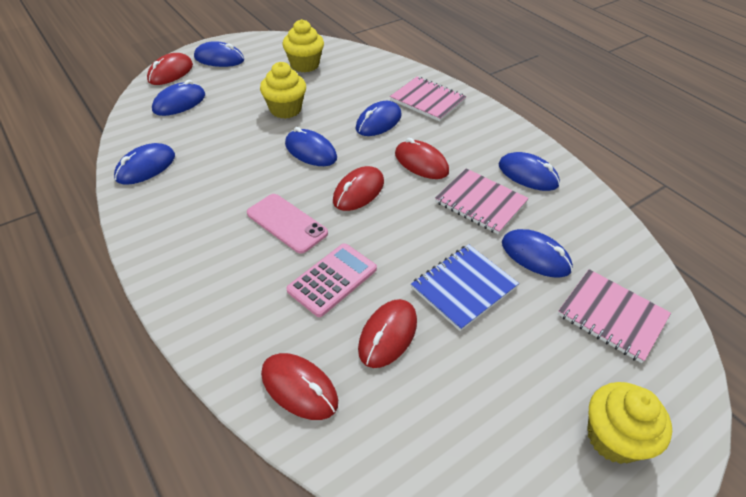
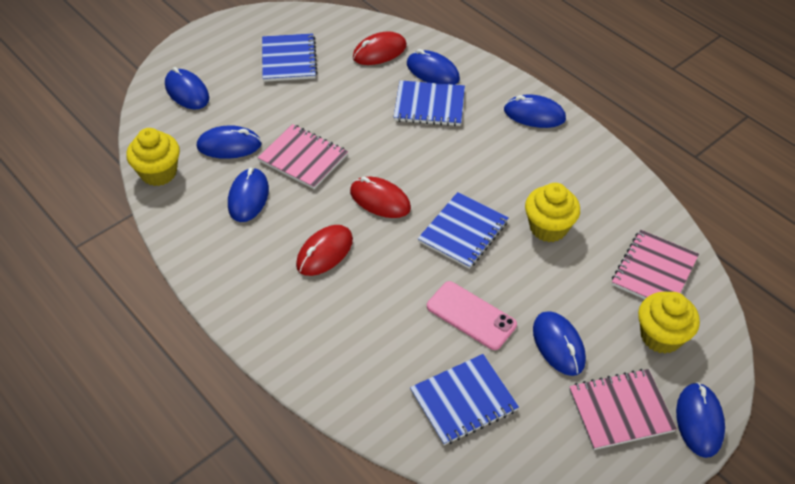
blue notebook: 1 -> 4
pink calculator: 1 -> 0
red mouse: 5 -> 3

